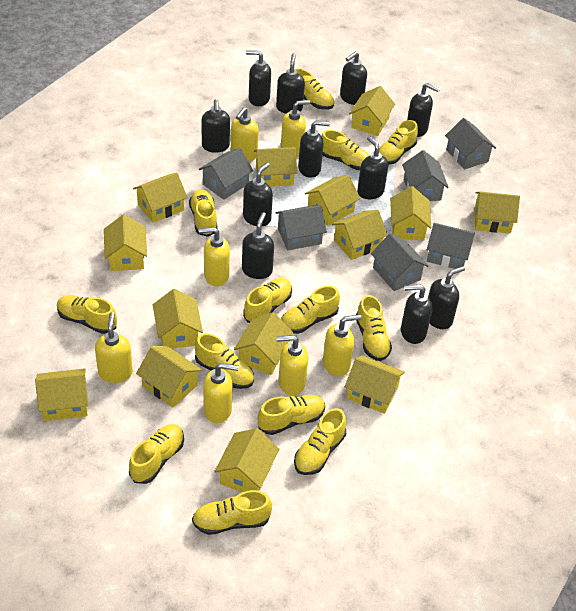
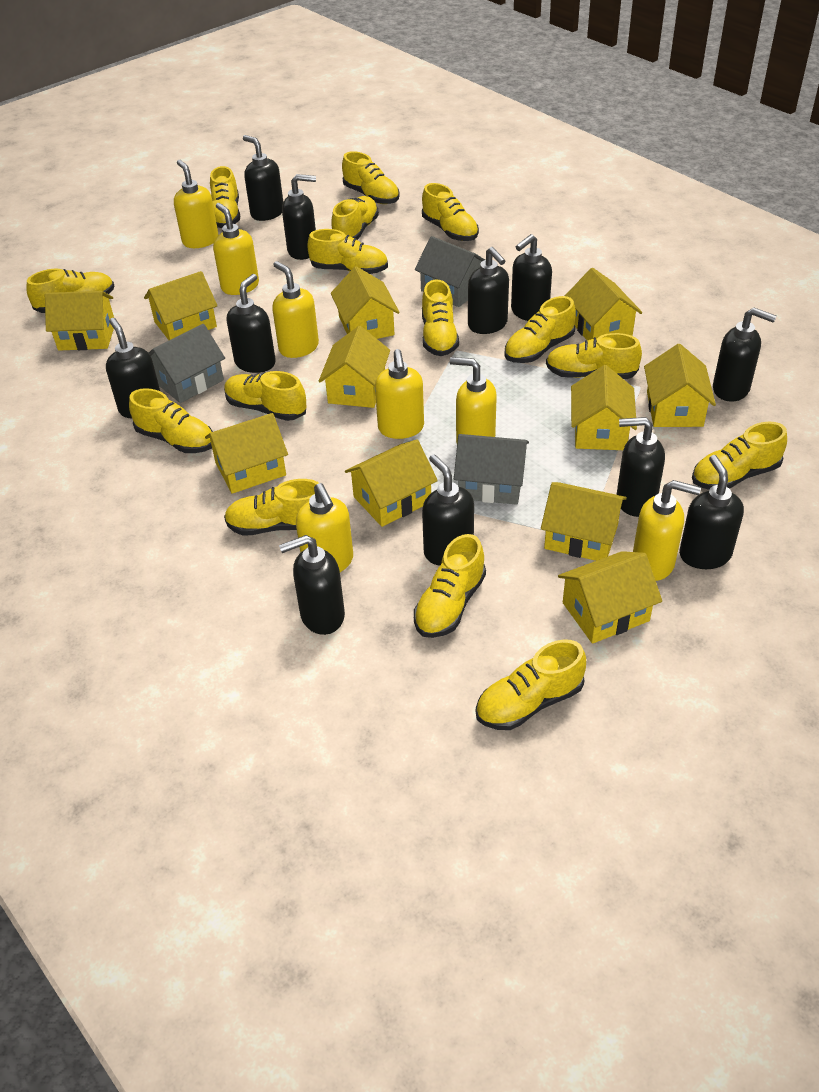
grey house: 6 -> 3
yellow house: 14 -> 11
yellow shoe: 13 -> 15

